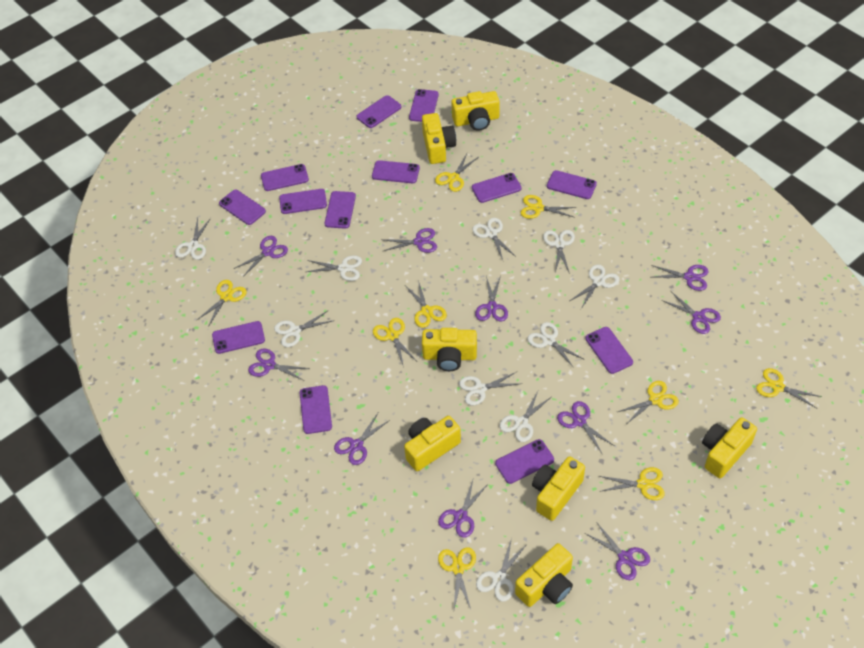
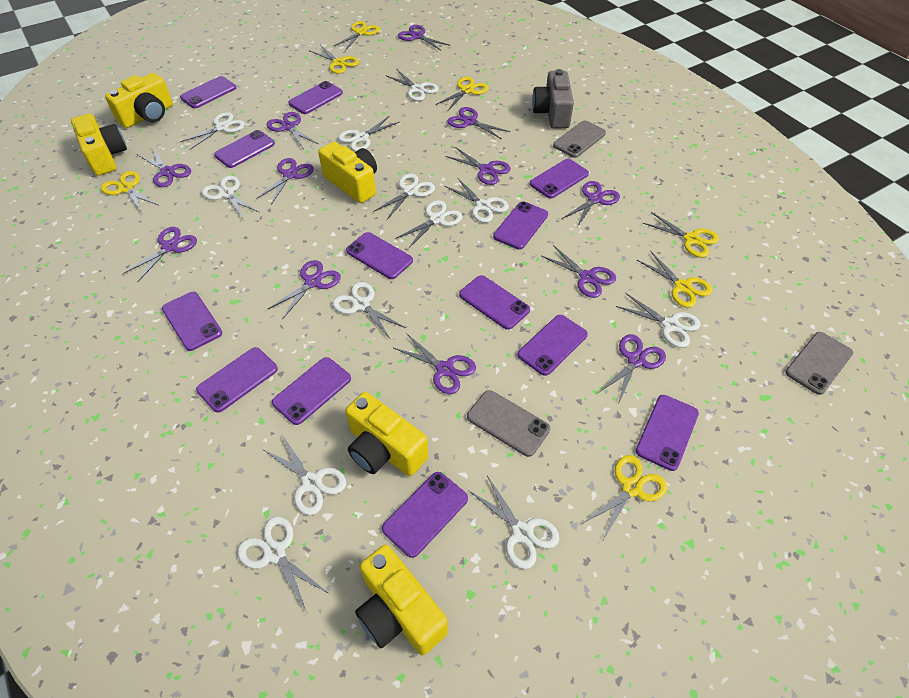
grey camera: 0 -> 1
grey phone: 0 -> 3
purple scissors: 10 -> 12
white scissors: 10 -> 12
yellow camera: 7 -> 5
yellow scissors: 9 -> 7

